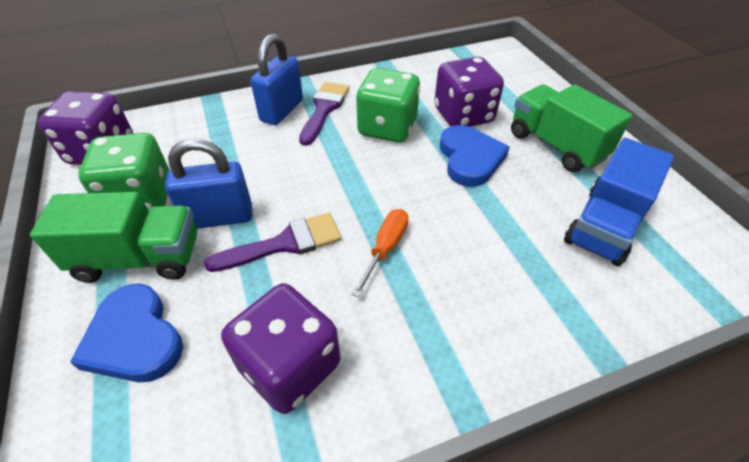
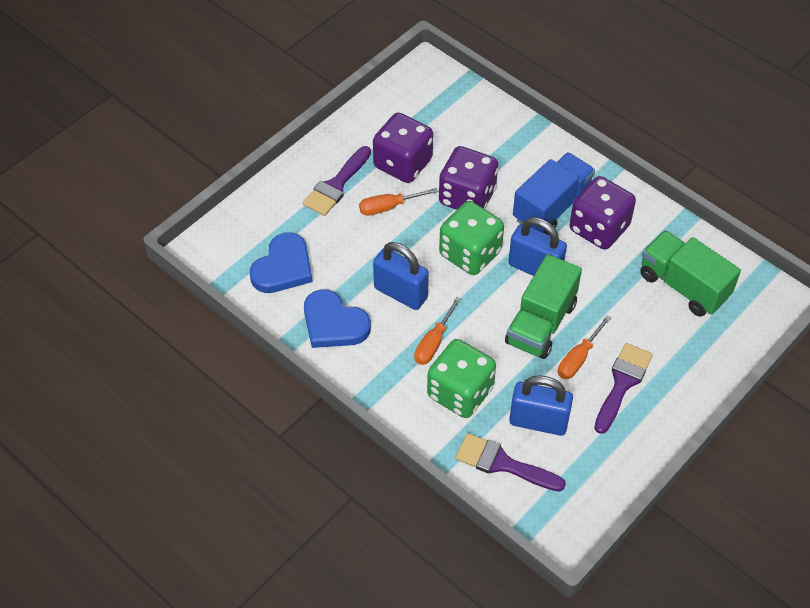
blue padlock: 2 -> 3
orange screwdriver: 1 -> 3
purple brush: 2 -> 3

